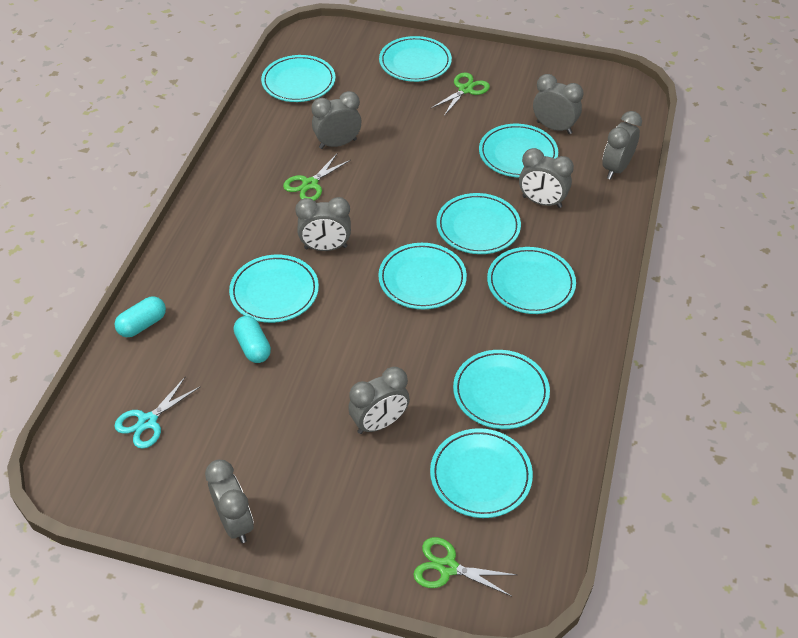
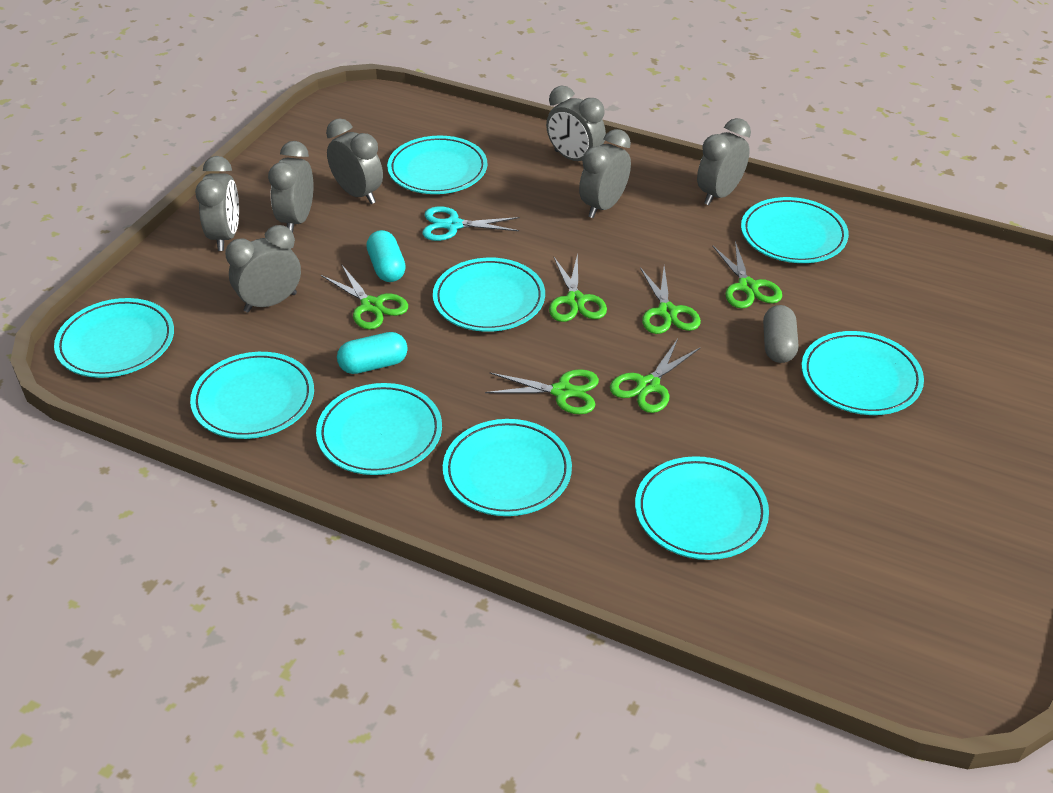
green scissors: 3 -> 6
grey capsule: 0 -> 1

